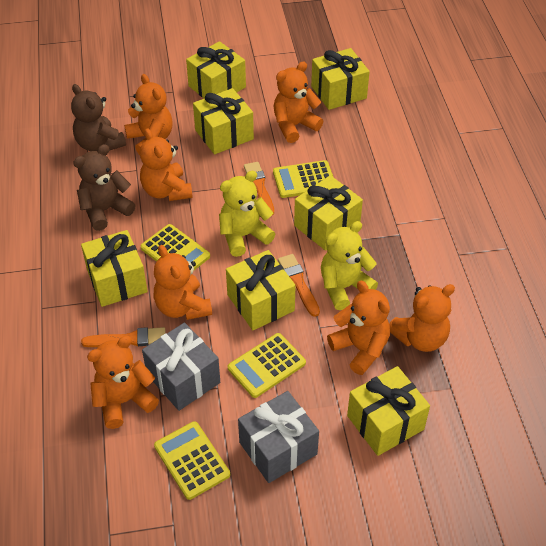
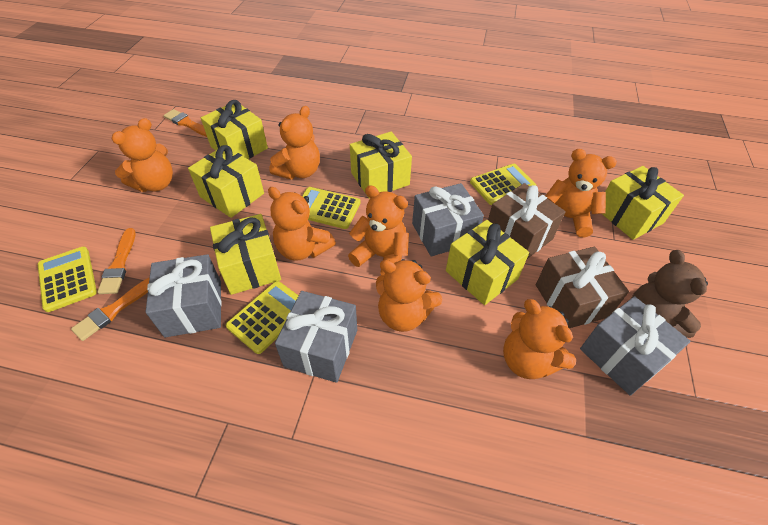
brown gift: 0 -> 2
brown teddy bear: 2 -> 1
grey gift: 2 -> 4
yellow gift: 7 -> 6
yellow teddy bear: 2 -> 0

